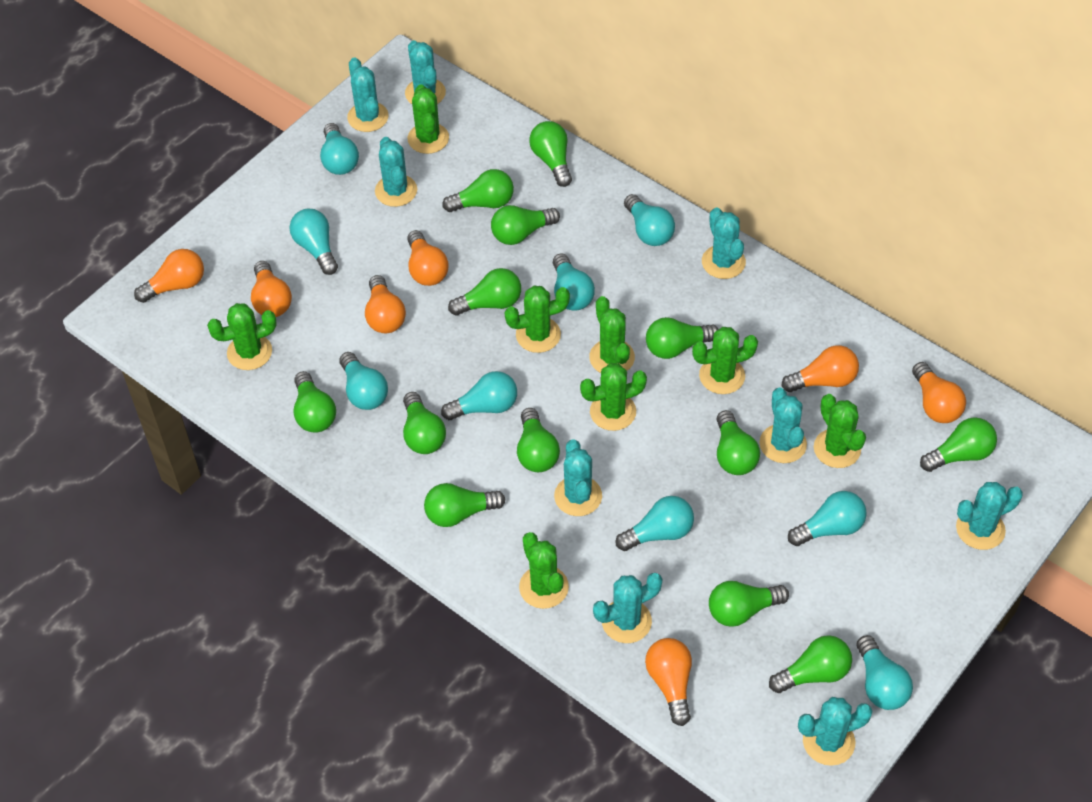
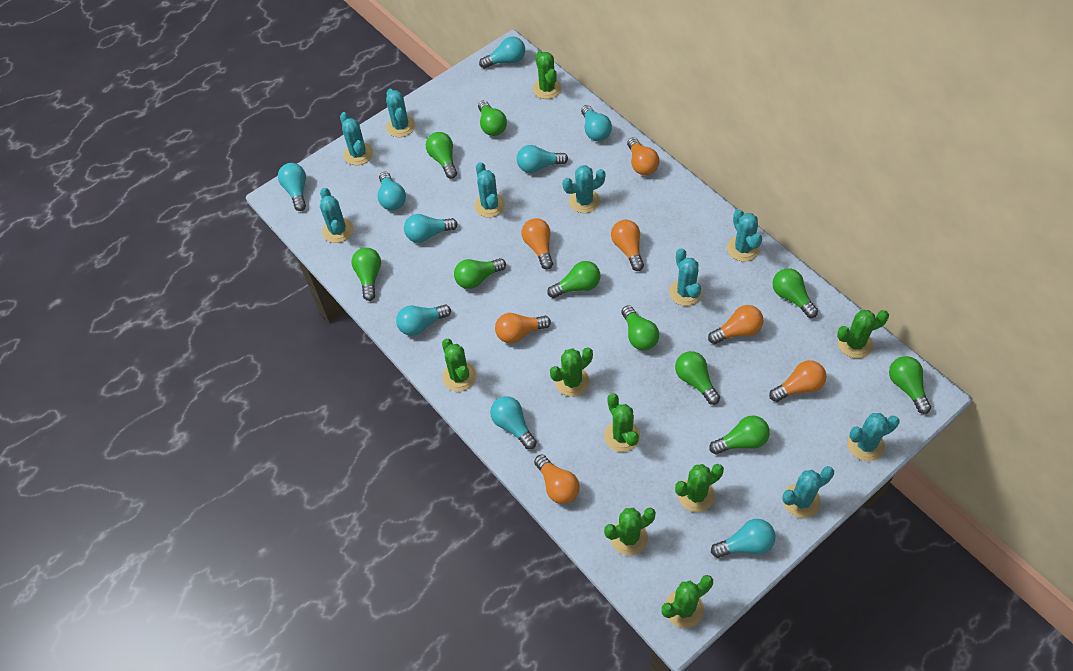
green light bulb: 13 -> 10

